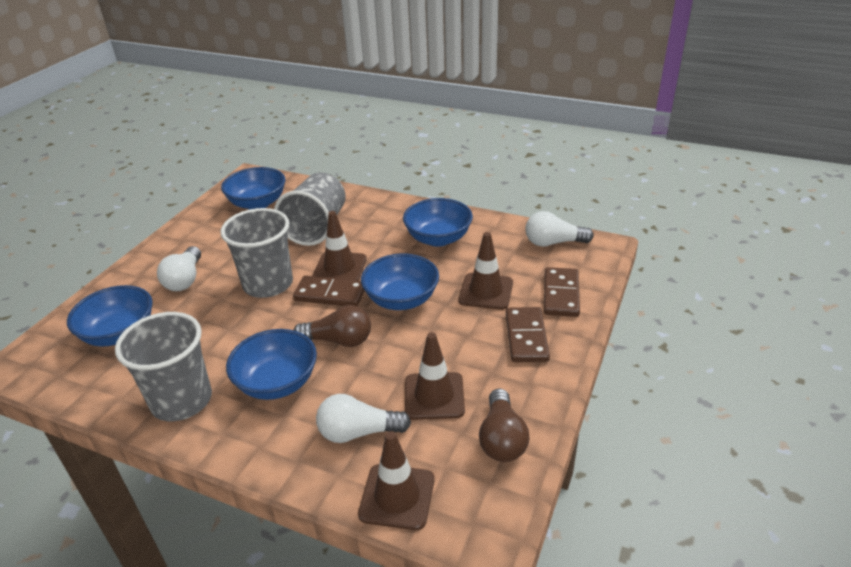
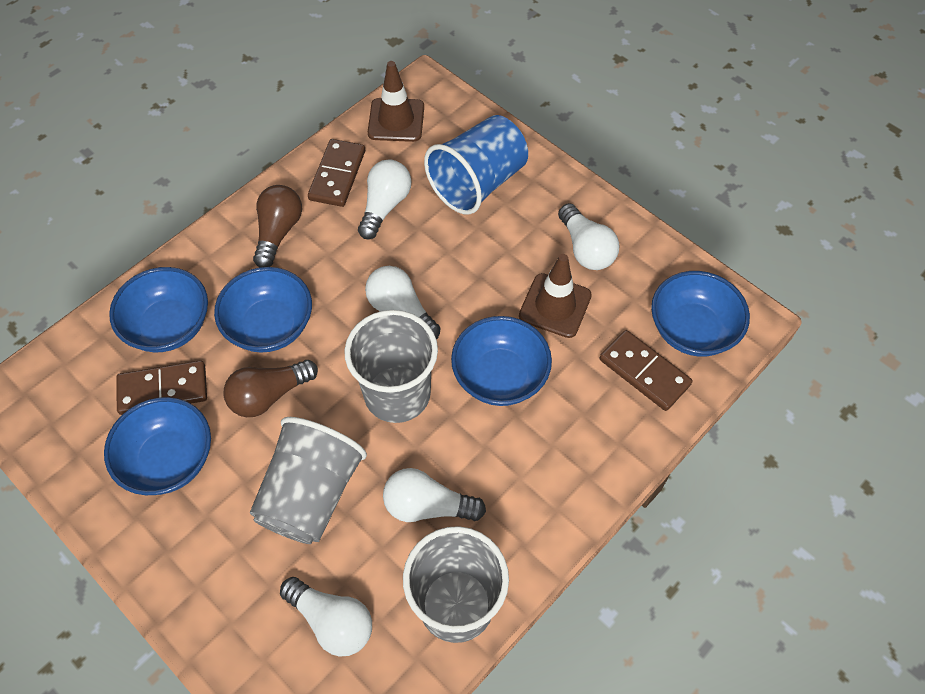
blue cup: 0 -> 1
brown traffic cone: 4 -> 2
white light bulb: 3 -> 5

